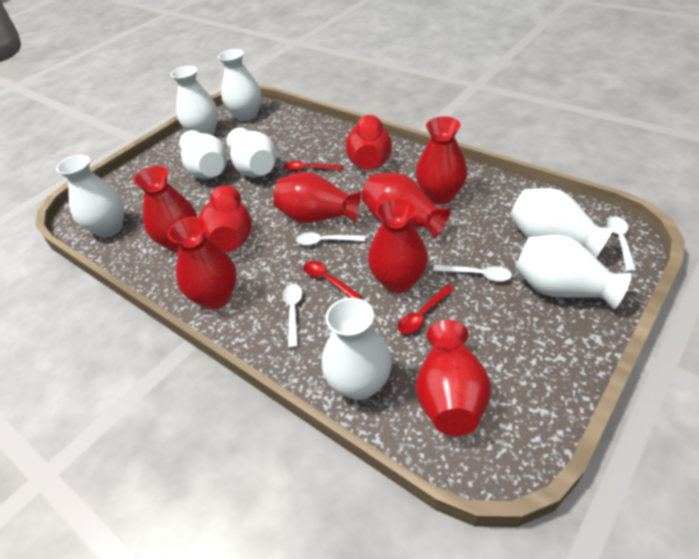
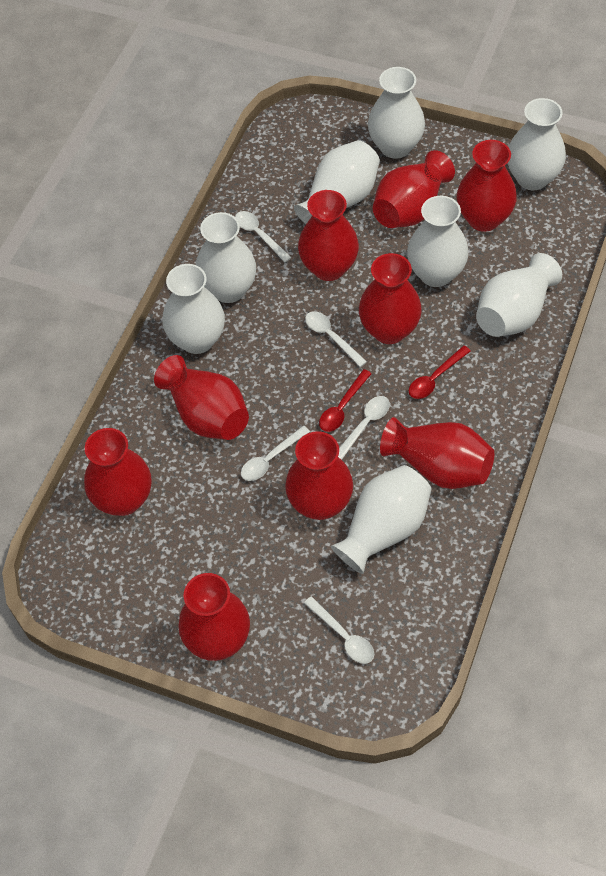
red spoon: 3 -> 2
white spoon: 4 -> 5

